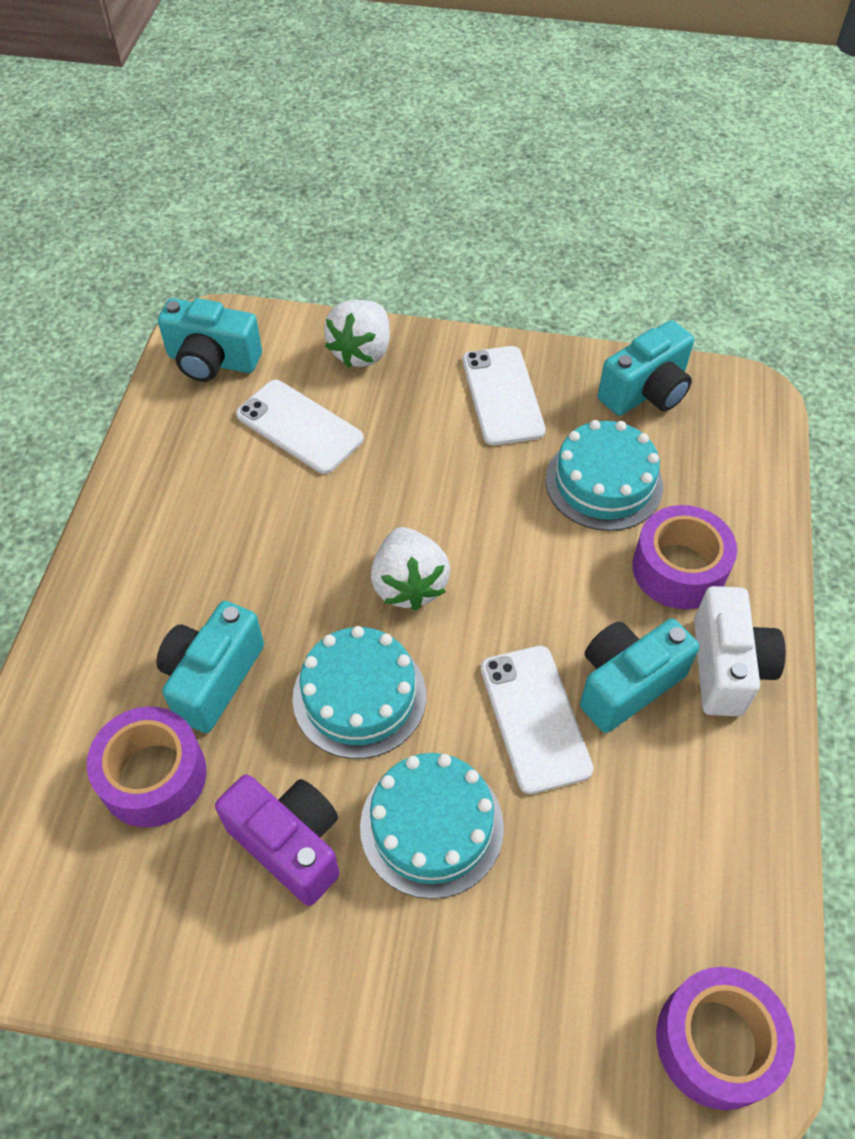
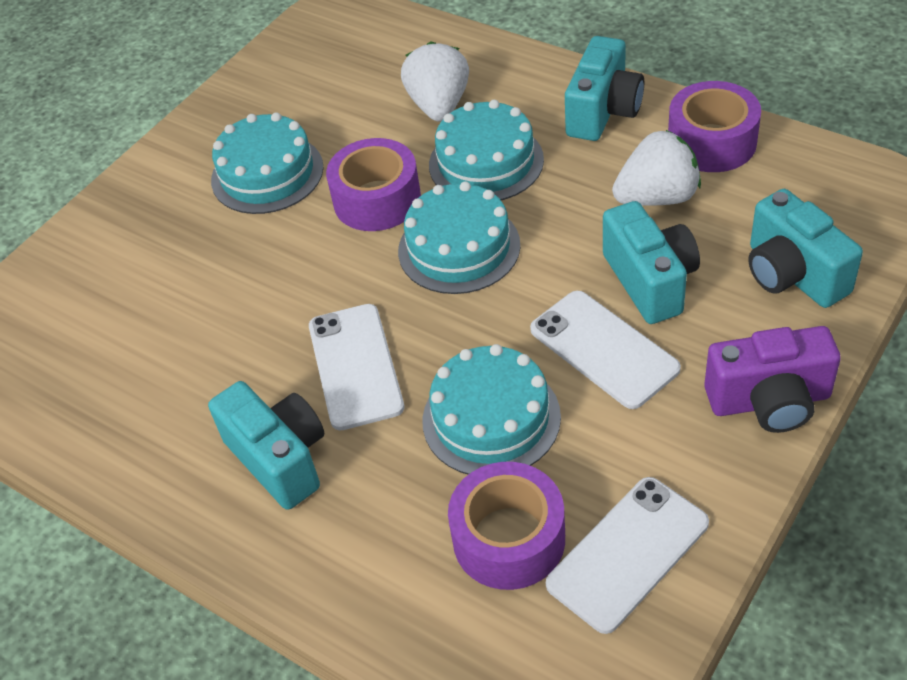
turquoise cake: 3 -> 4
white camera: 1 -> 0

